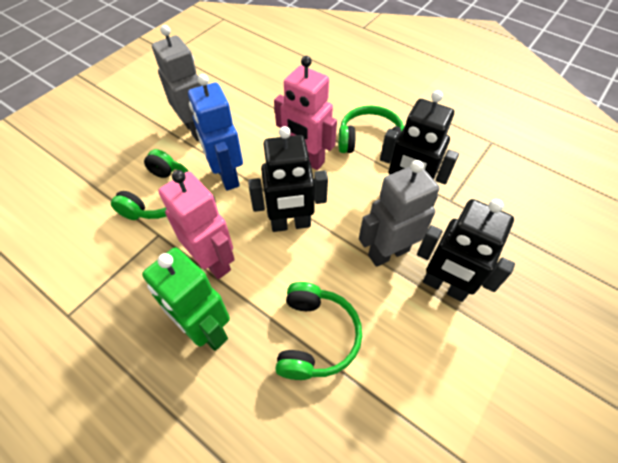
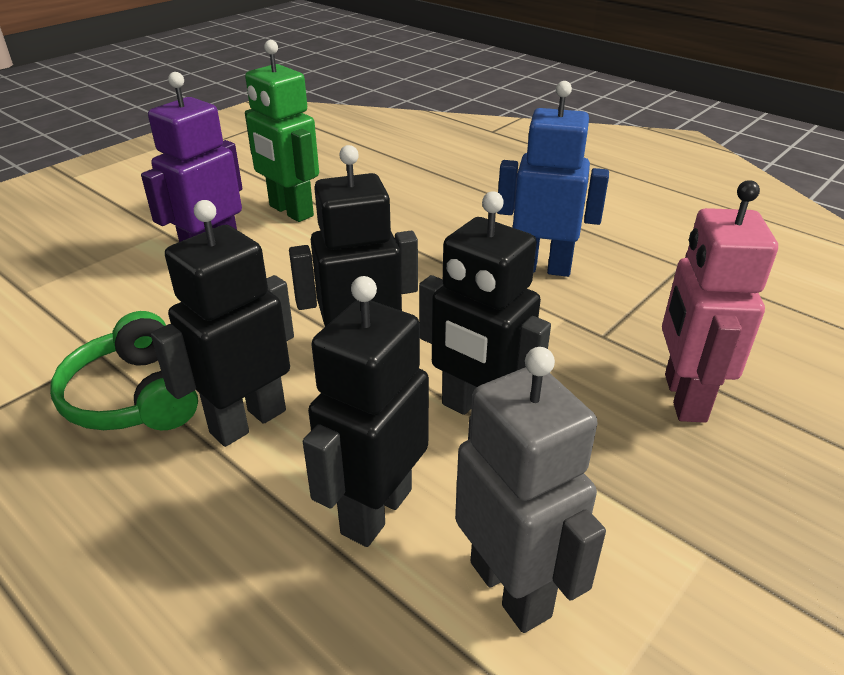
black robot: 3 -> 4
green headphones: 3 -> 1
grey robot: 2 -> 1
pink robot: 2 -> 1
purple robot: 0 -> 1

